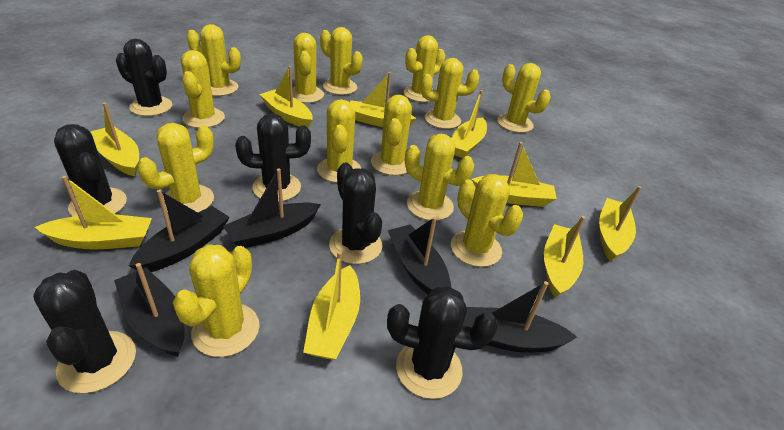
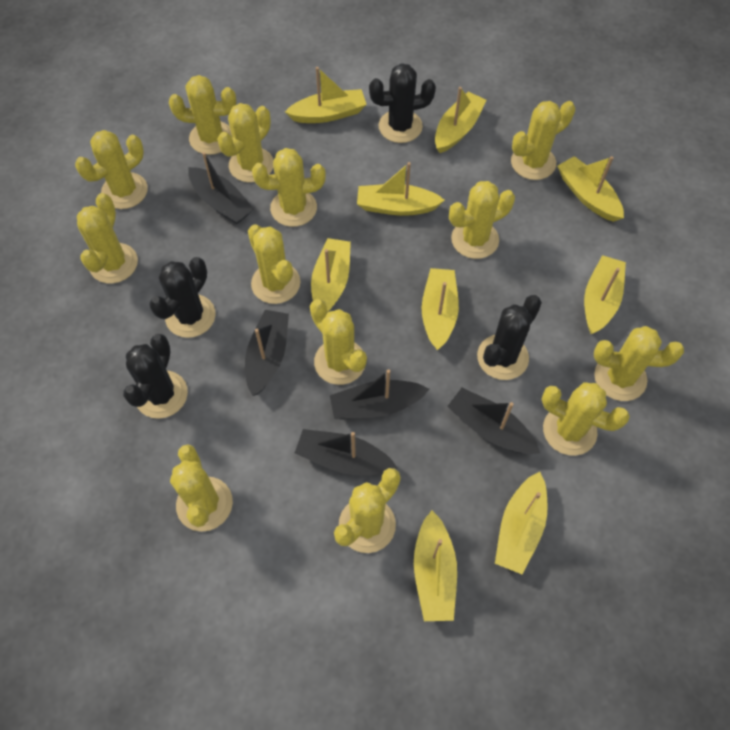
black cactus: 6 -> 4

